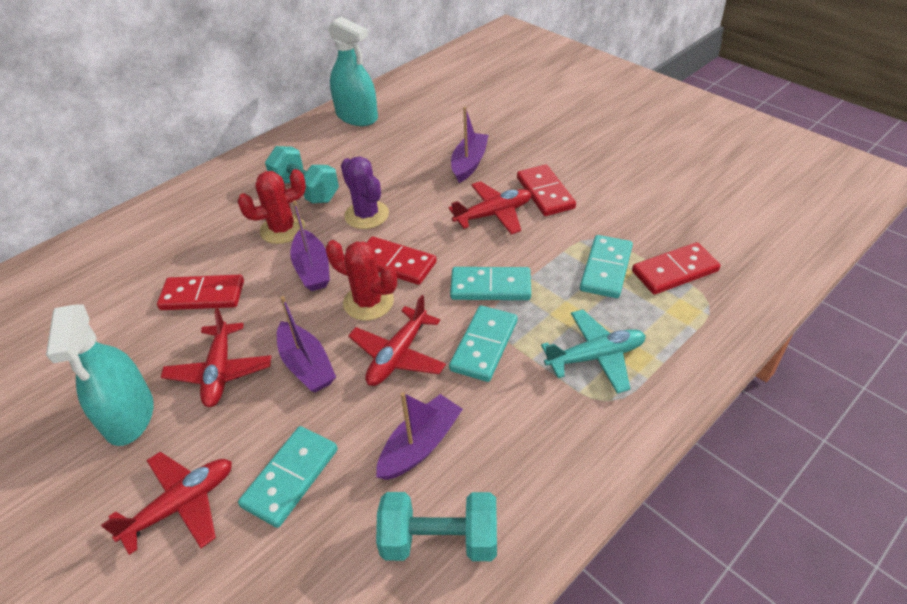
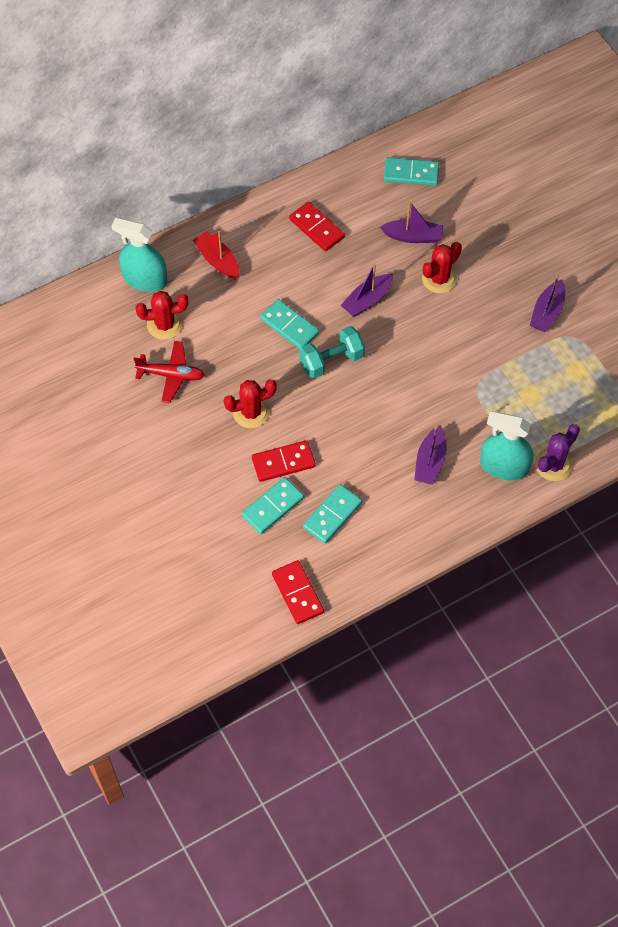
red boat: 0 -> 1
red cactus: 2 -> 3
red domino: 4 -> 3
red plane: 4 -> 1
turquoise dumbbell: 2 -> 1
turquoise plane: 1 -> 0

